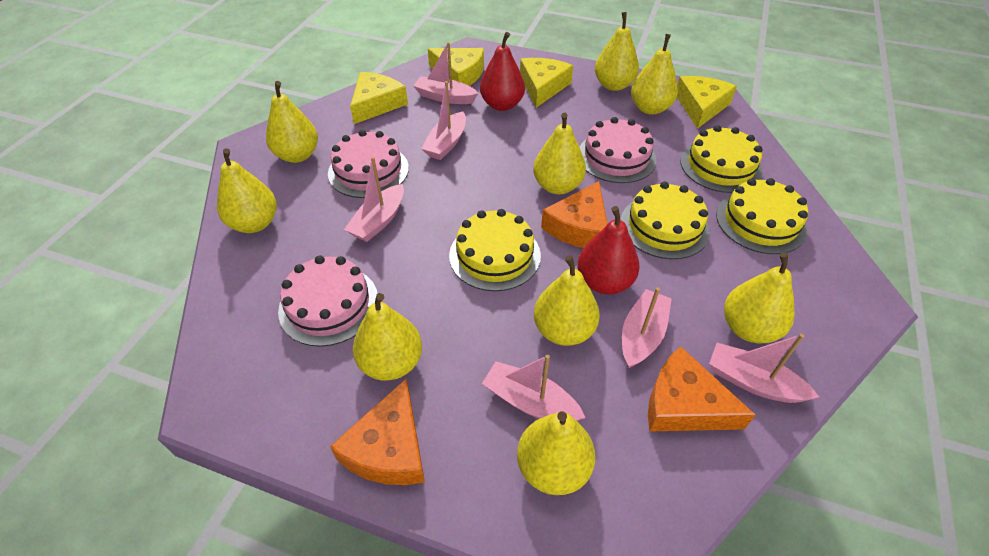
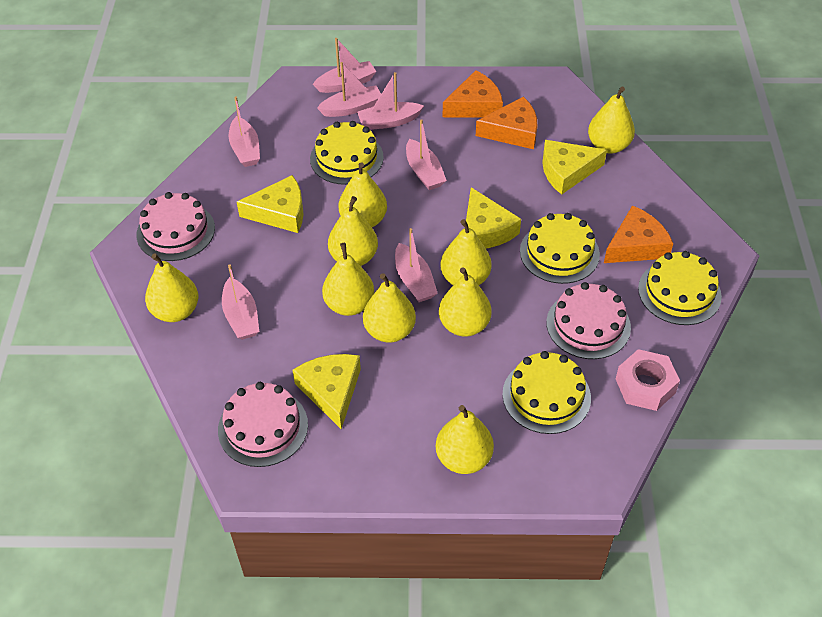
pink boat: 6 -> 7
pink nut: 0 -> 1
red pear: 2 -> 0

